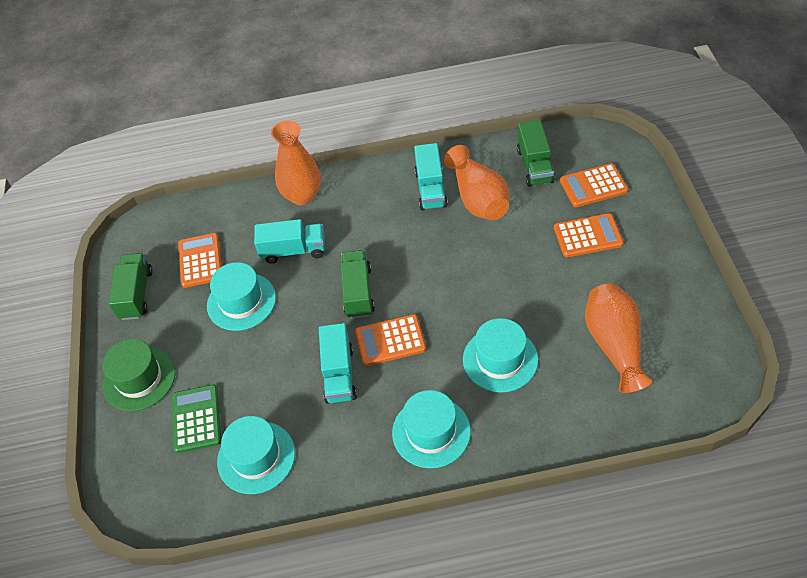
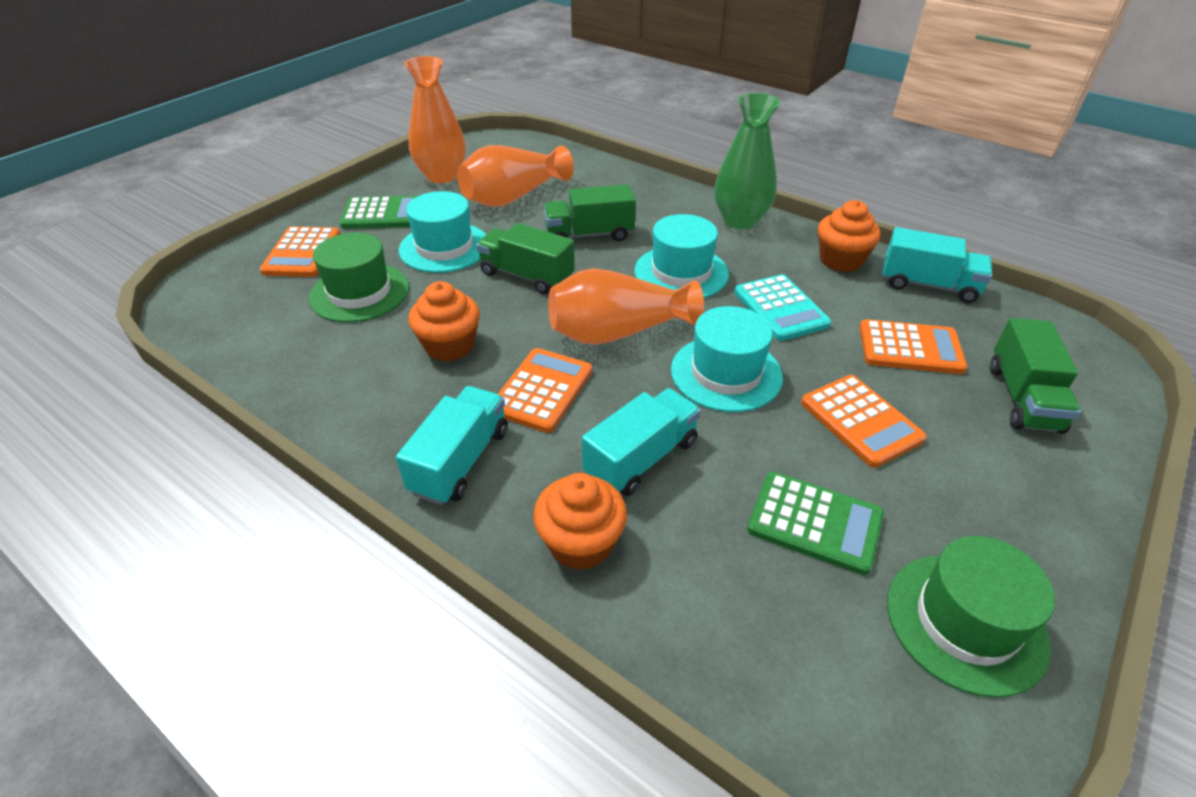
green calculator: 1 -> 2
green hat: 1 -> 2
green vase: 0 -> 1
orange cupcake: 0 -> 3
turquoise calculator: 0 -> 1
turquoise hat: 4 -> 3

